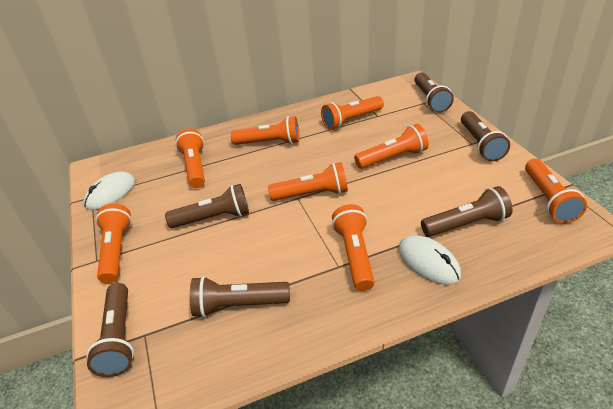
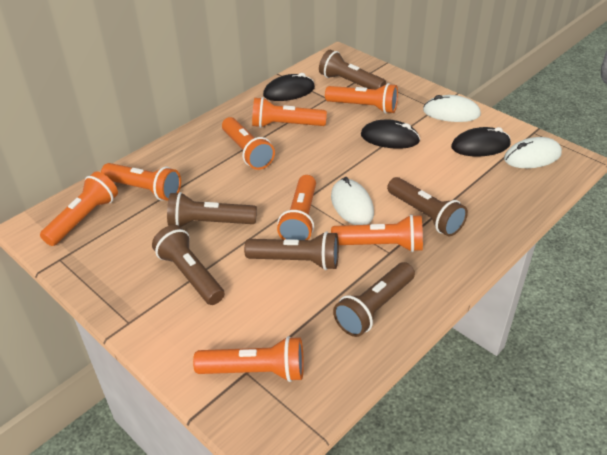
black mouse: 0 -> 3
white mouse: 2 -> 3

